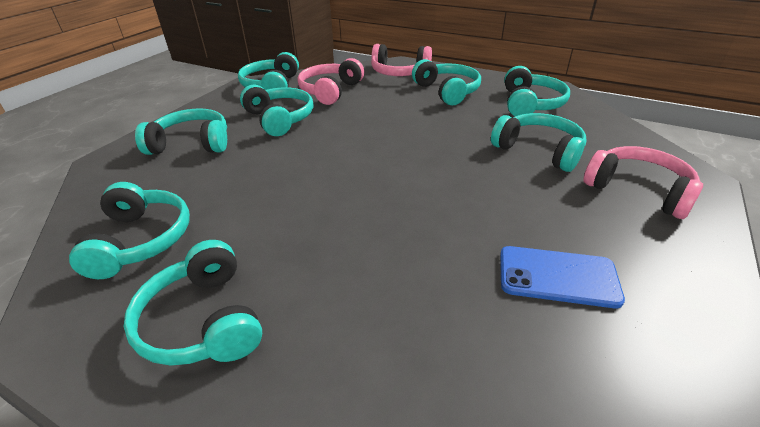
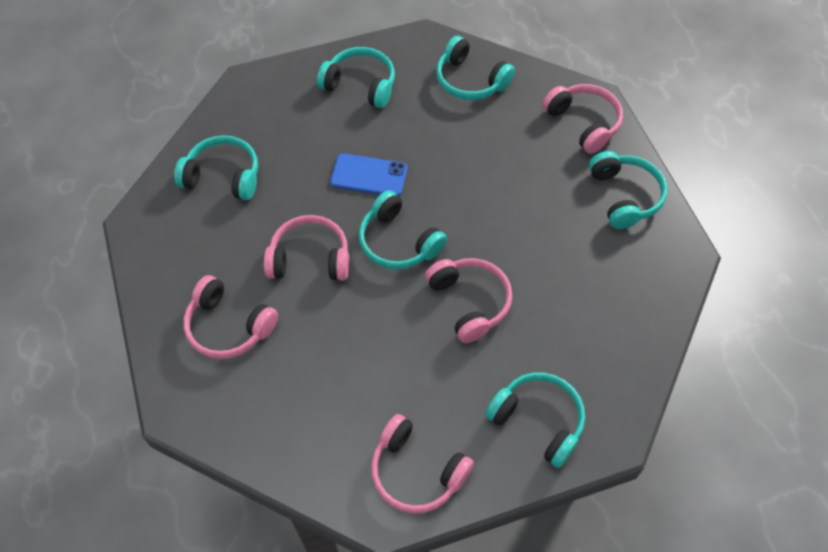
pink headphones: 3 -> 5
turquoise headphones: 8 -> 6

